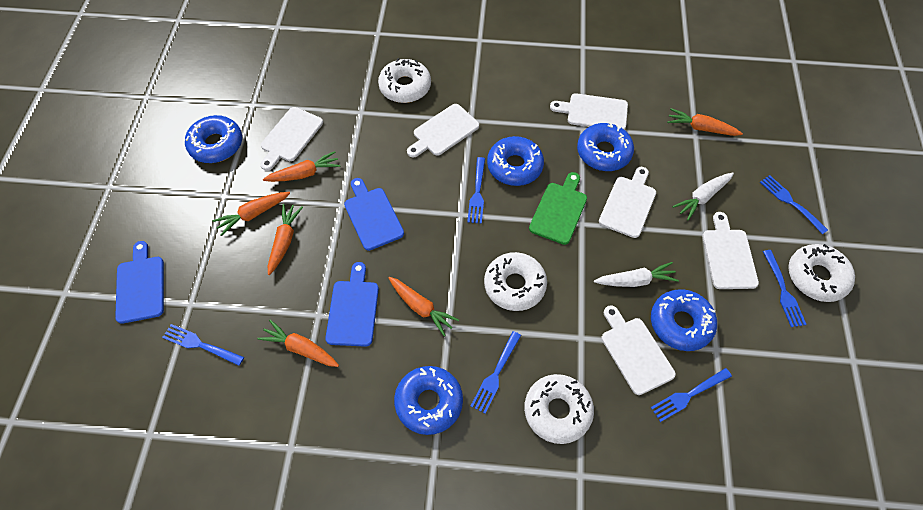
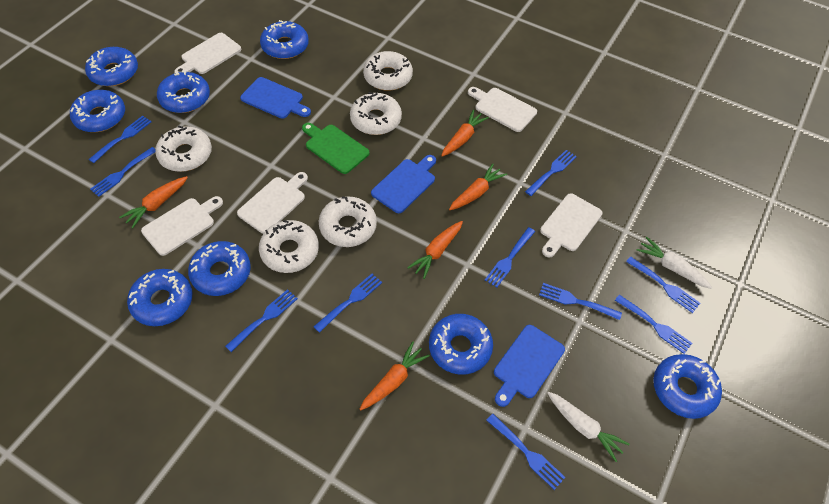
blue donut: 5 -> 8
blue fork: 6 -> 10
orange carrot: 6 -> 5
white cutting board: 6 -> 5
white donut: 4 -> 5

